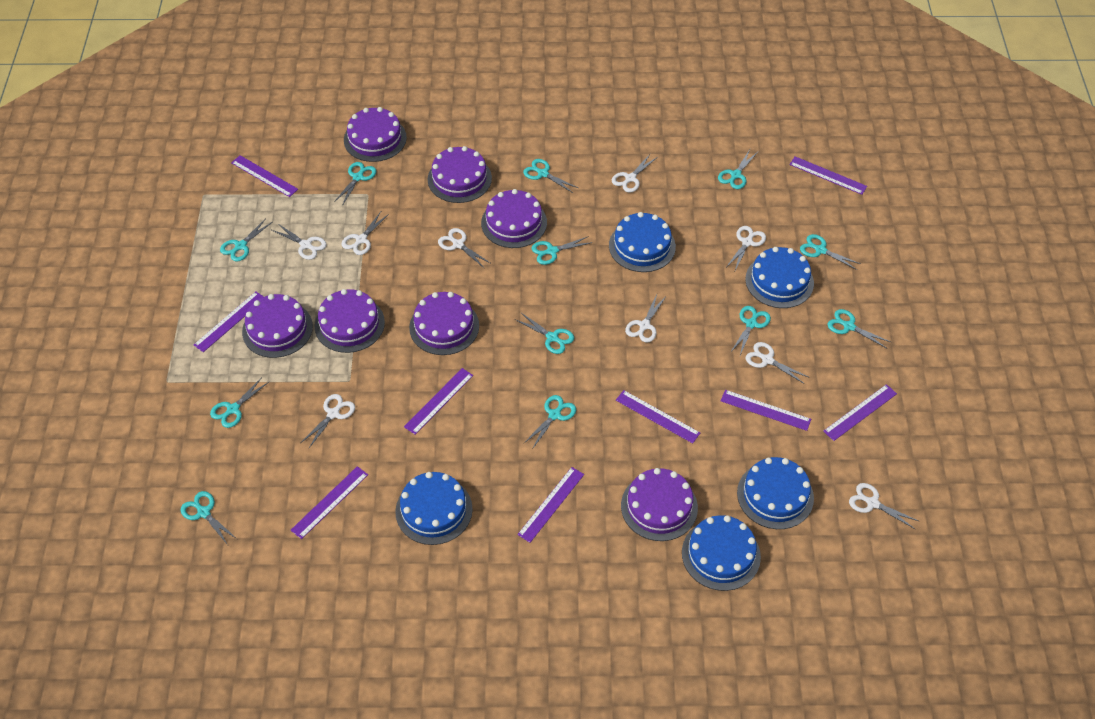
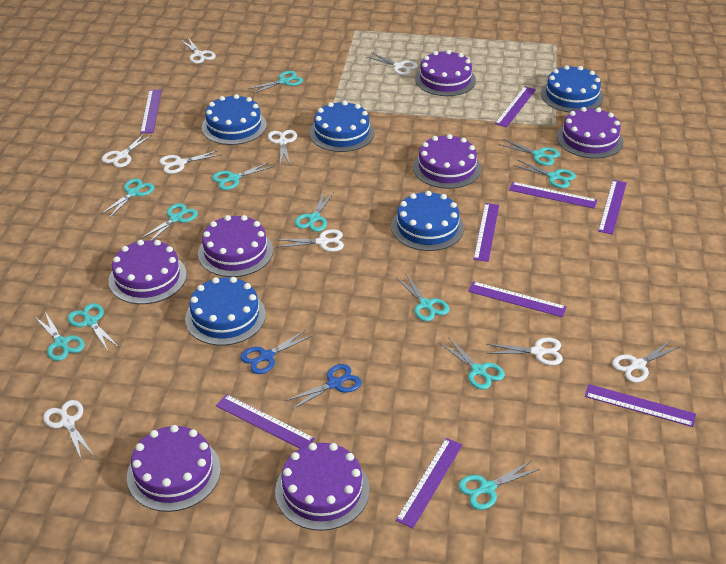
blue scissors: 0 -> 2

